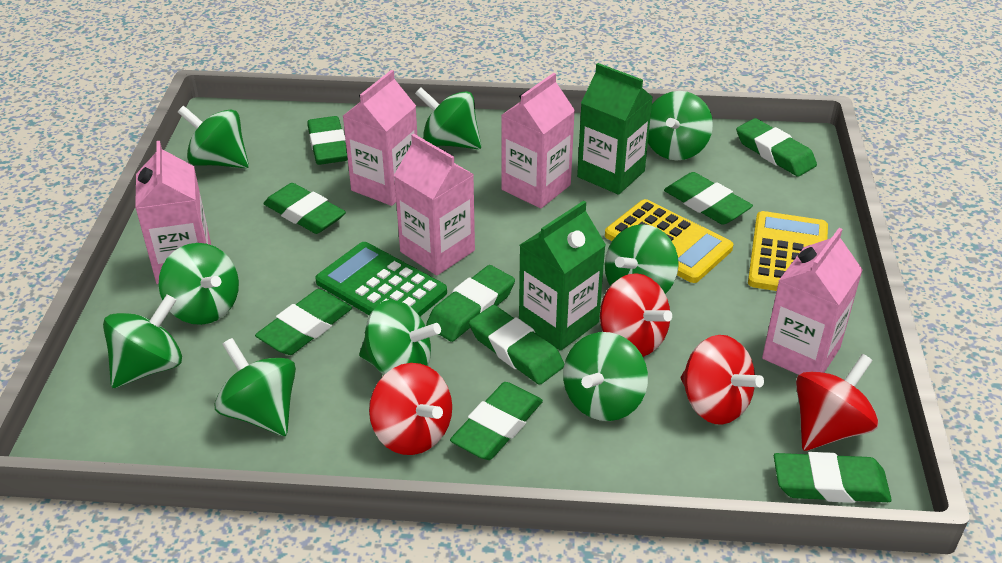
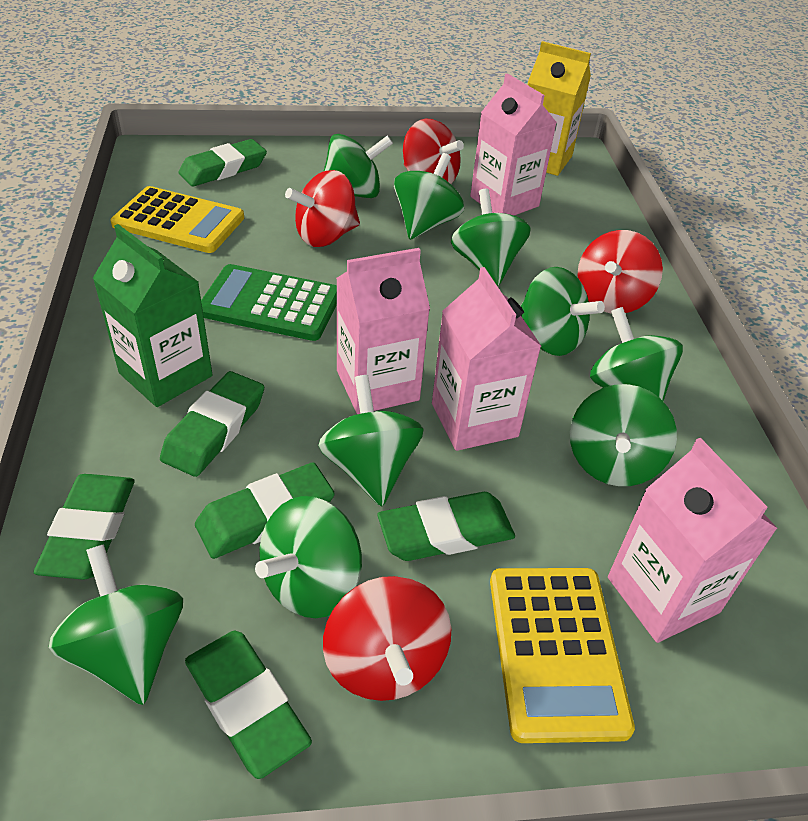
green carton: 2 -> 1
green eraser: 9 -> 6
pink carton: 5 -> 4
yellow carton: 0 -> 1

